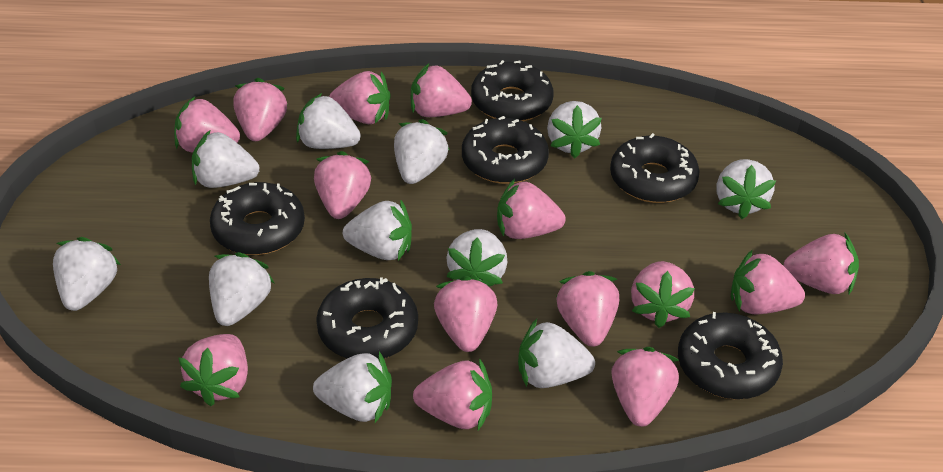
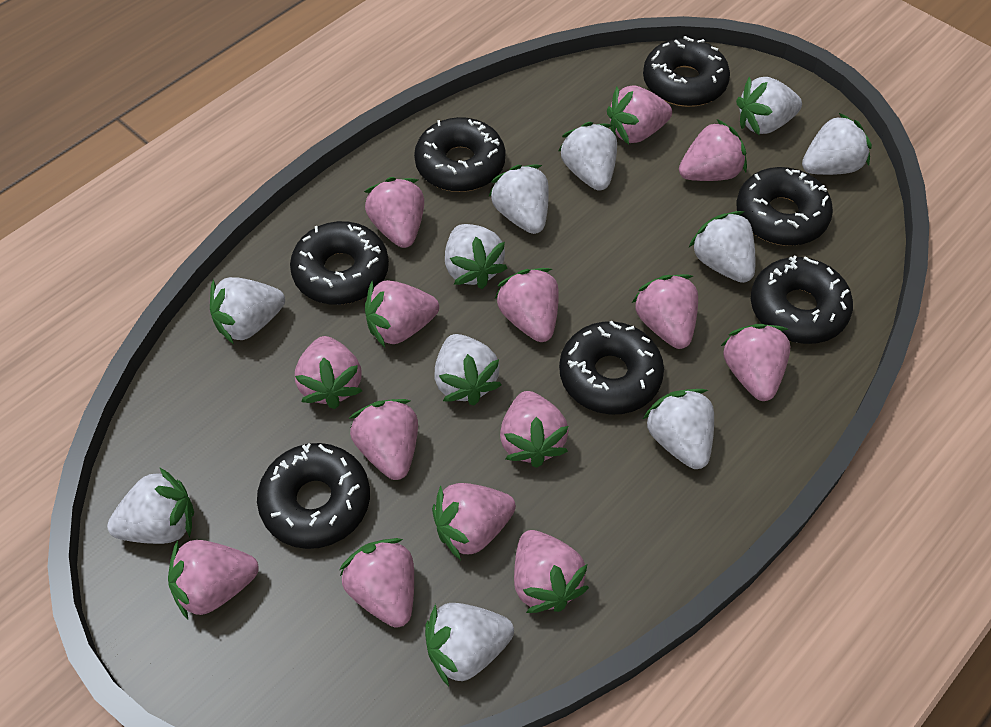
black donut: 6 -> 7

